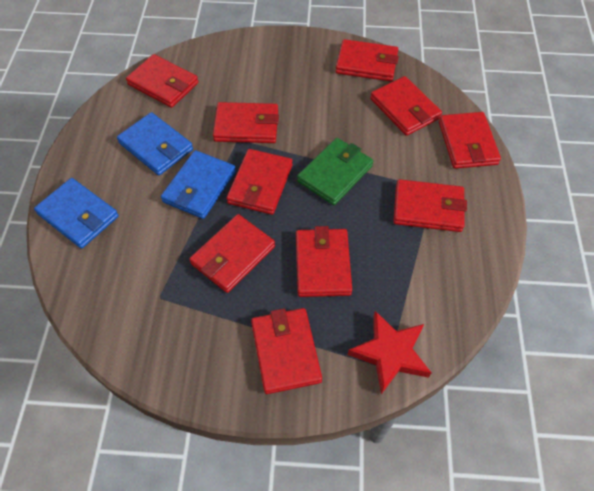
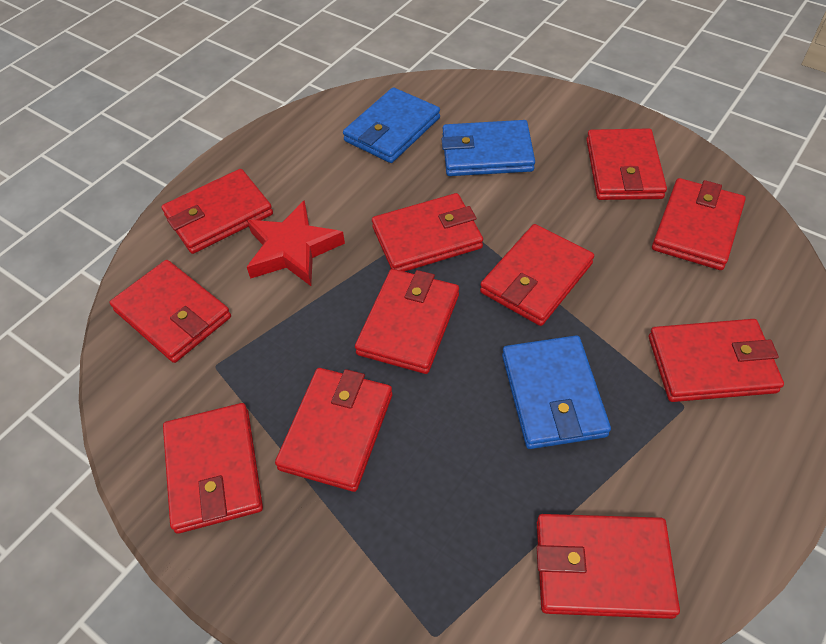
green wallet: 1 -> 0
red wallet: 10 -> 11

